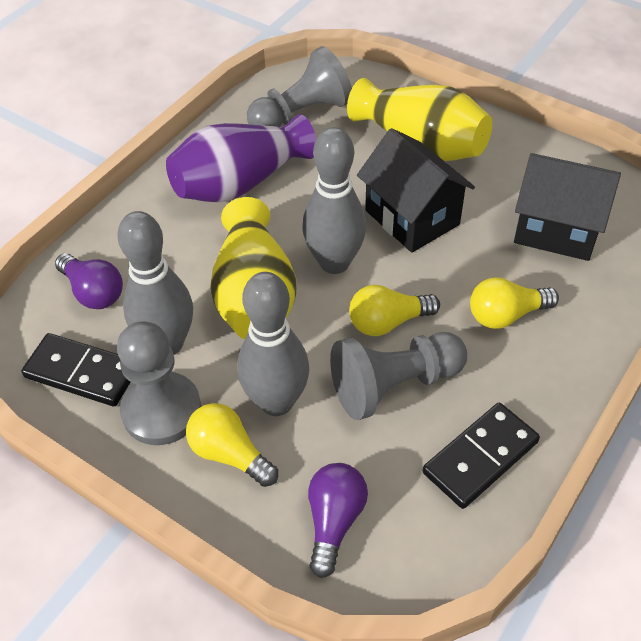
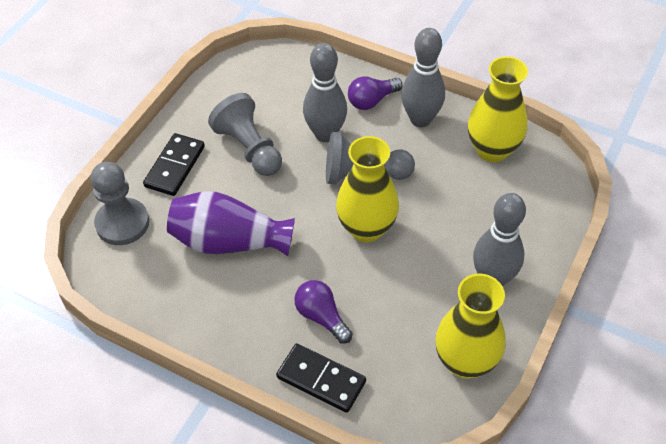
black house: 2 -> 0
yellow light bulb: 3 -> 0
yellow vase: 2 -> 3

